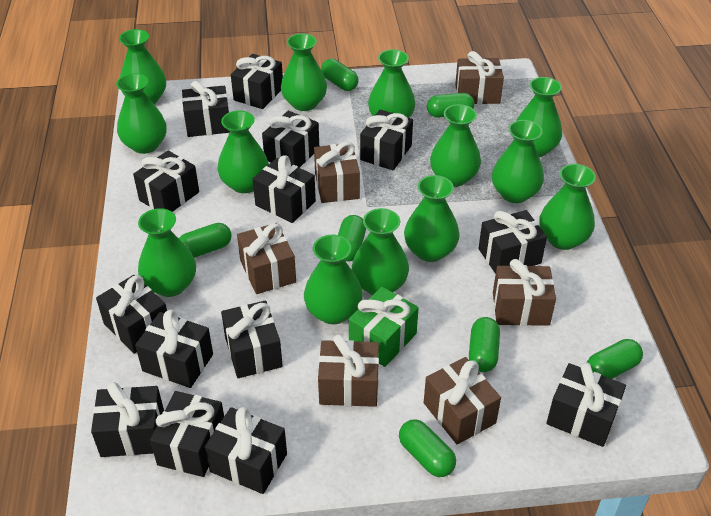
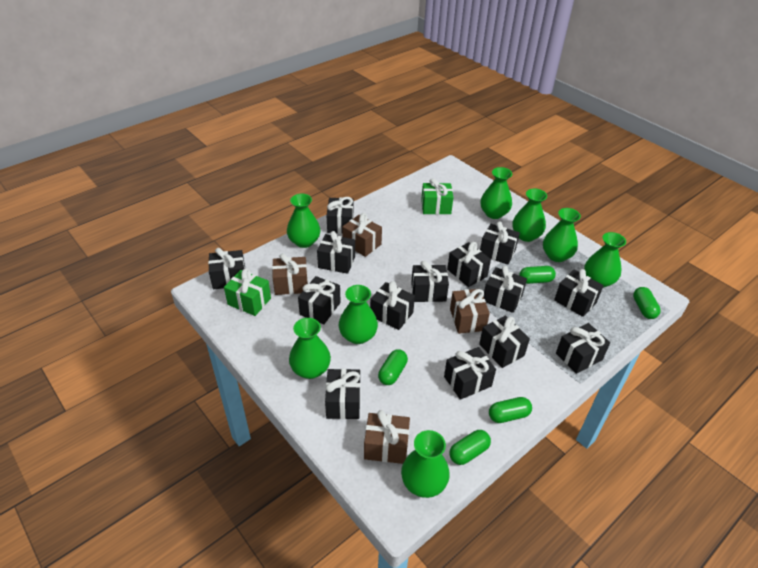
brown gift: 6 -> 4
green capsule: 7 -> 5
green gift: 1 -> 2
green vase: 13 -> 8

